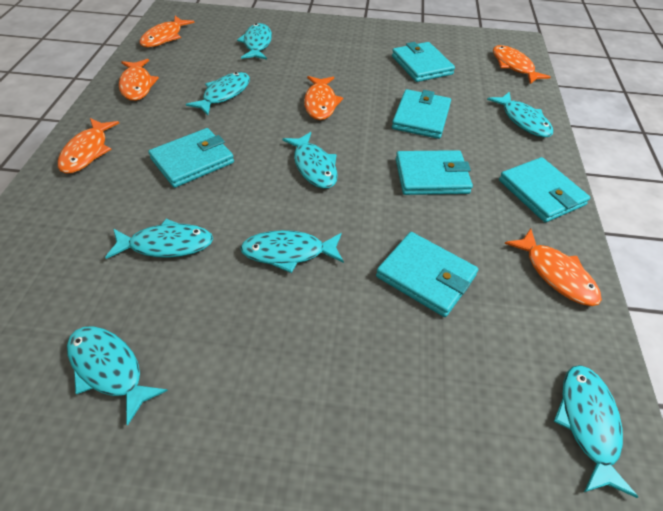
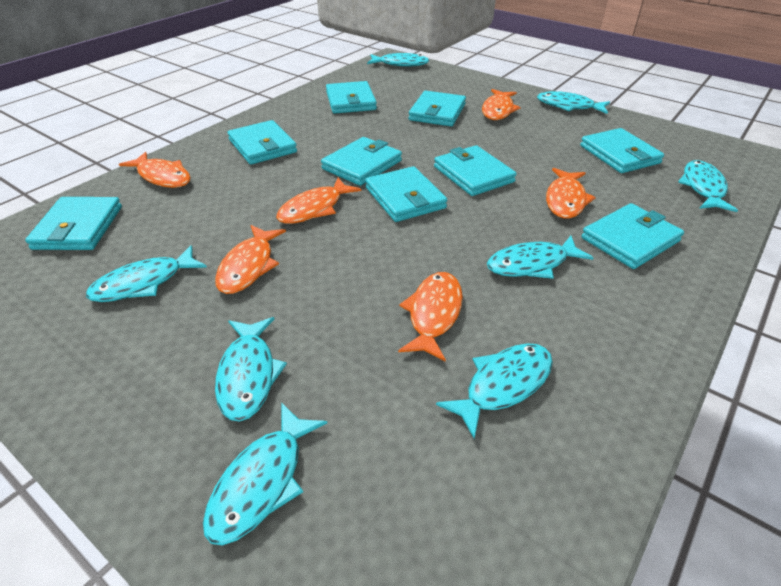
turquoise wallet: 6 -> 9

